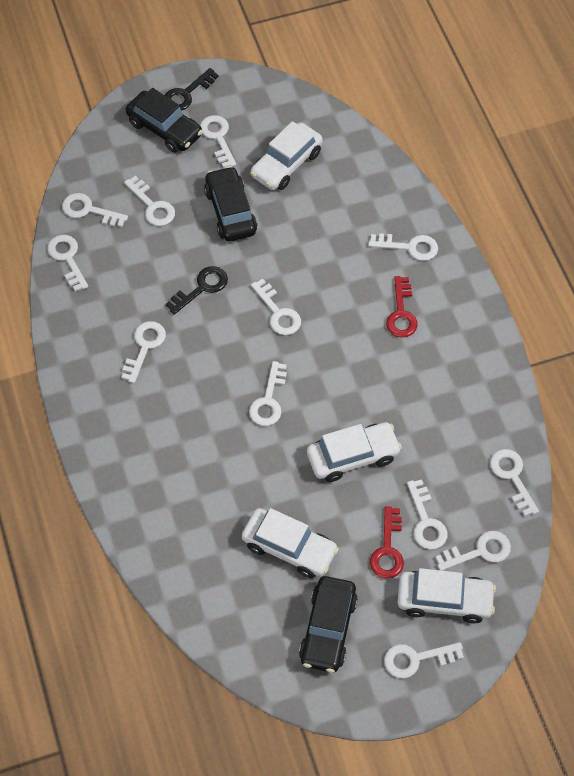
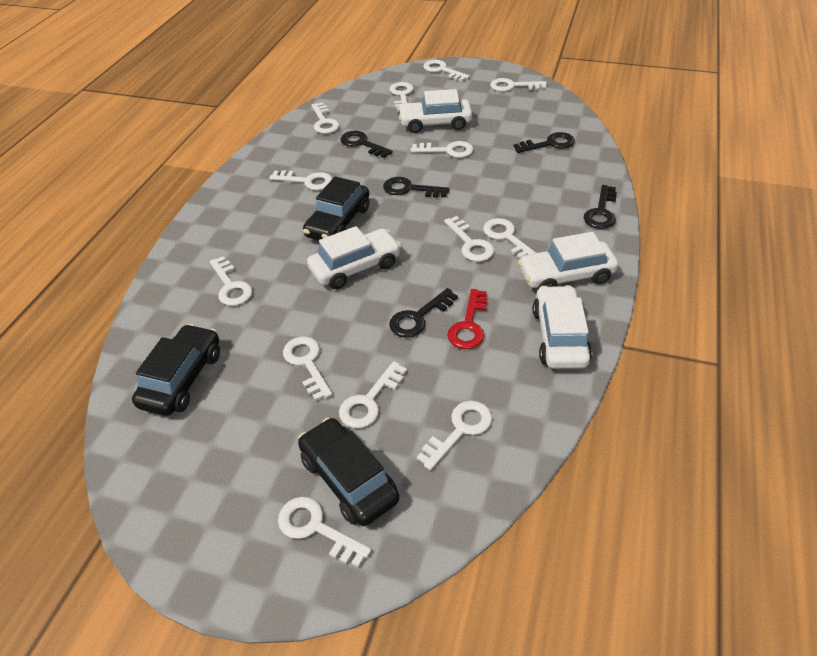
black key: 2 -> 5
red key: 2 -> 1
white key: 12 -> 13

